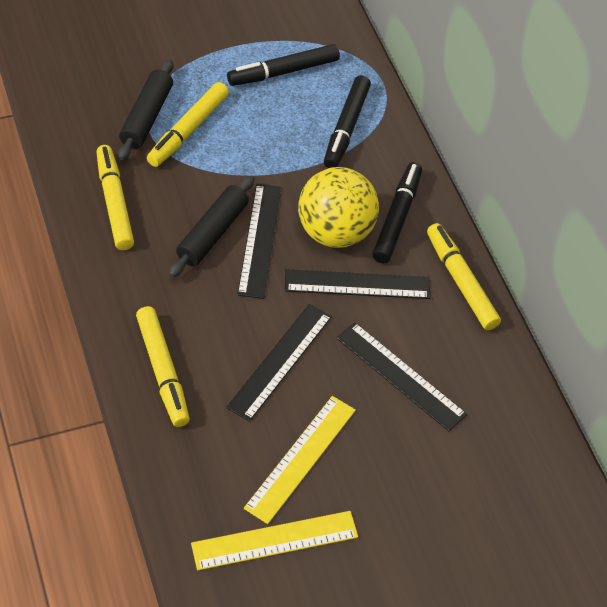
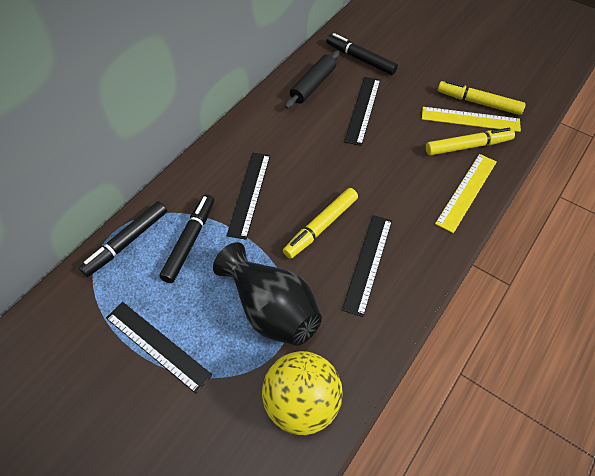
black rolling pin: 2 -> 1
black vase: 0 -> 1
yellow marker: 4 -> 3

